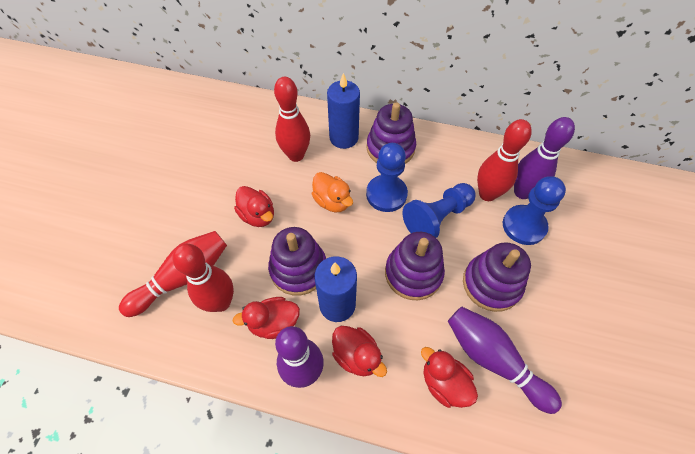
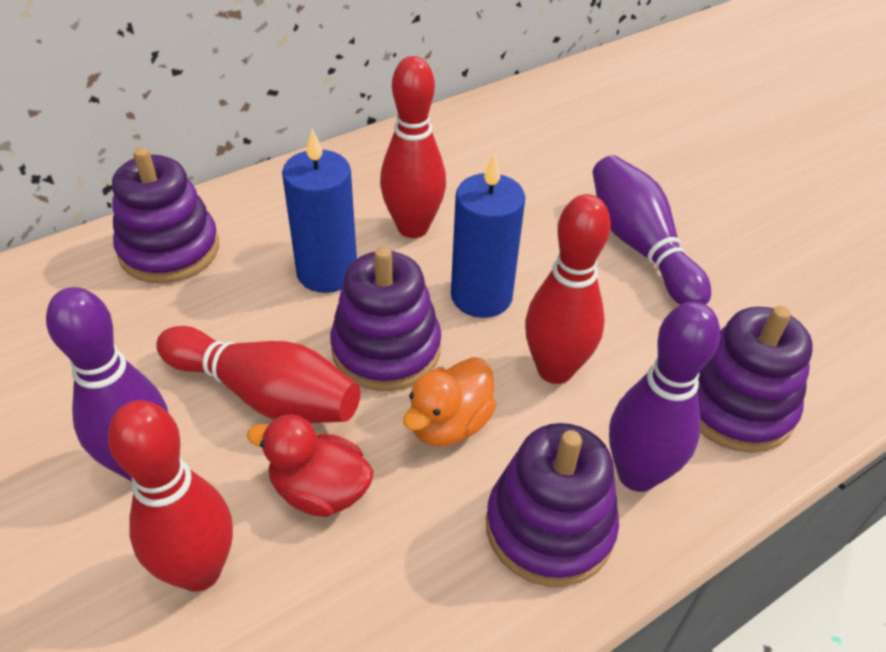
blue pawn: 3 -> 0
red duck: 4 -> 1

